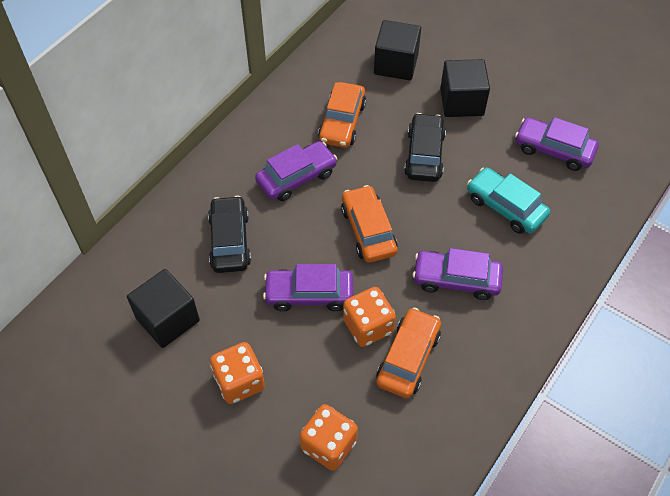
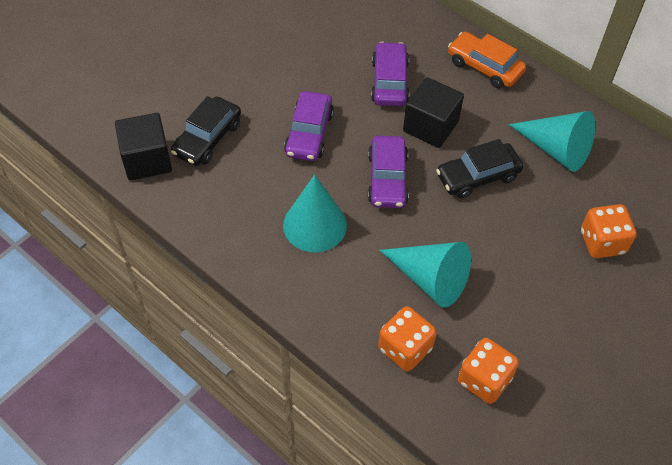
black cube: 3 -> 2
orange car: 3 -> 1
purple car: 4 -> 3
turquoise car: 1 -> 0
turquoise cone: 0 -> 3

